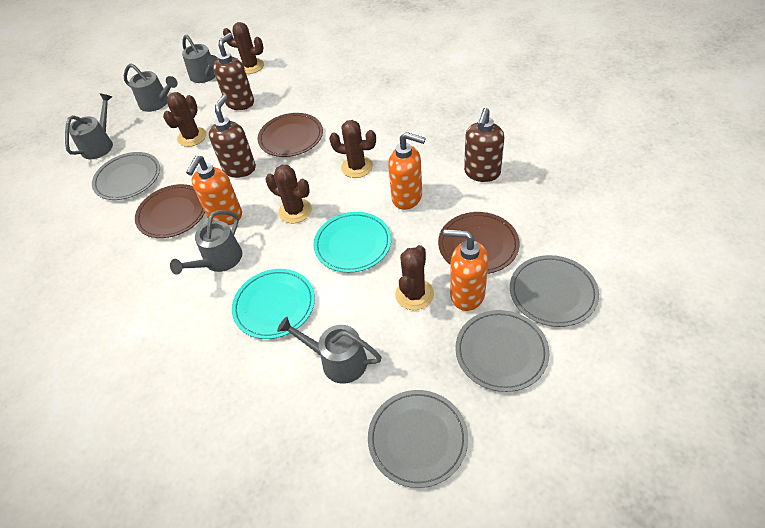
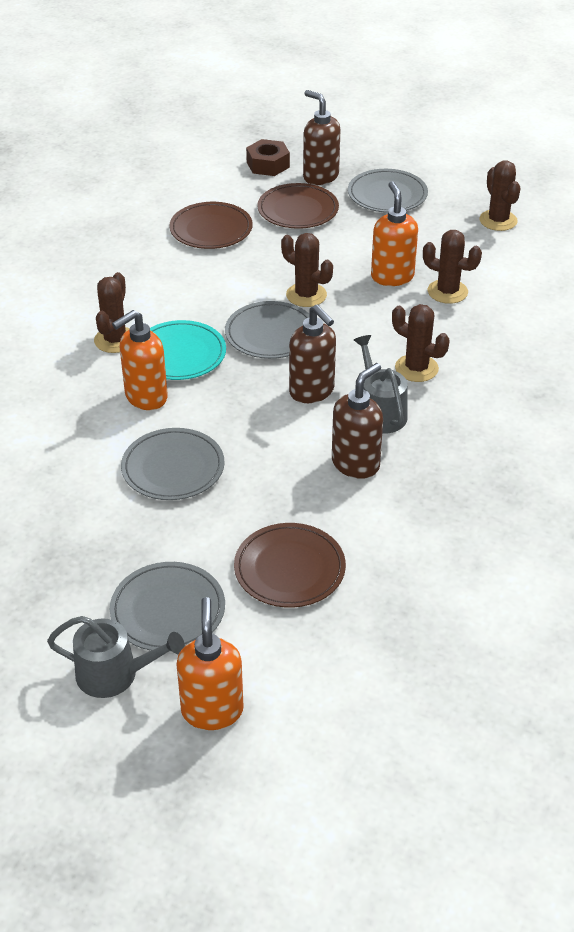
brown nut: 0 -> 1
grey watering can: 5 -> 2
turquoise plate: 2 -> 1

